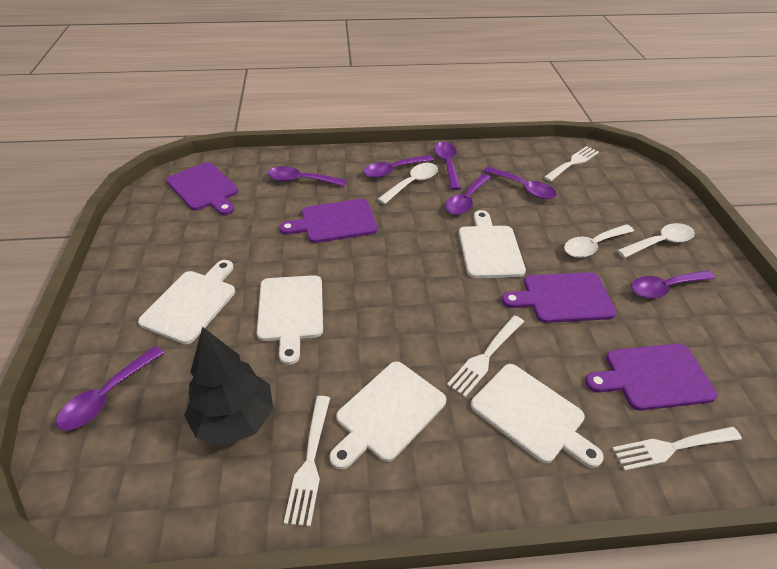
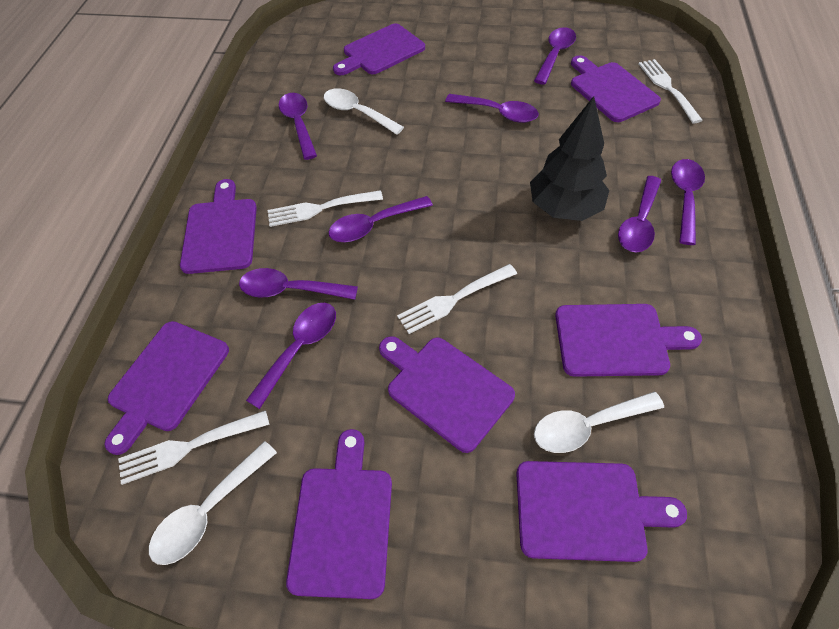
purple cutting board: 4 -> 8
purple spoon: 7 -> 8
white cutting board: 5 -> 0

